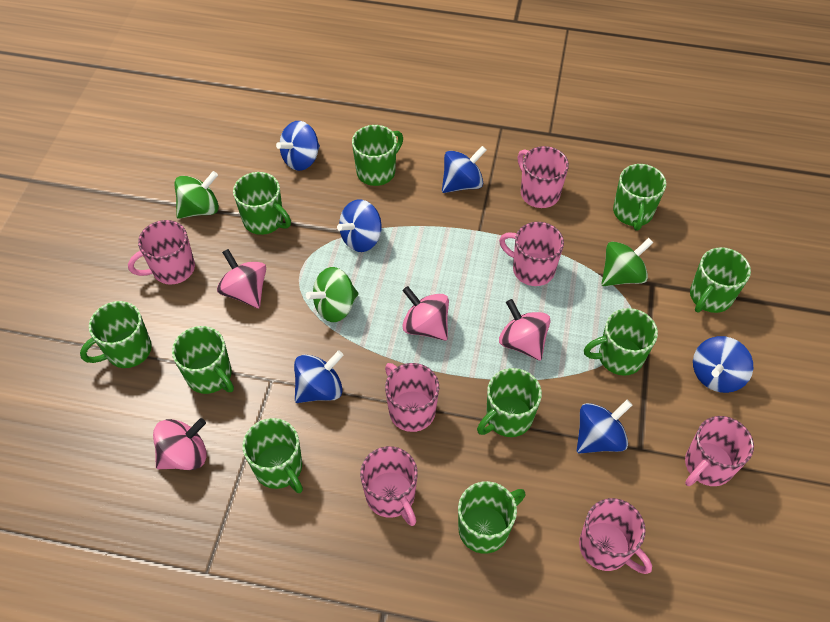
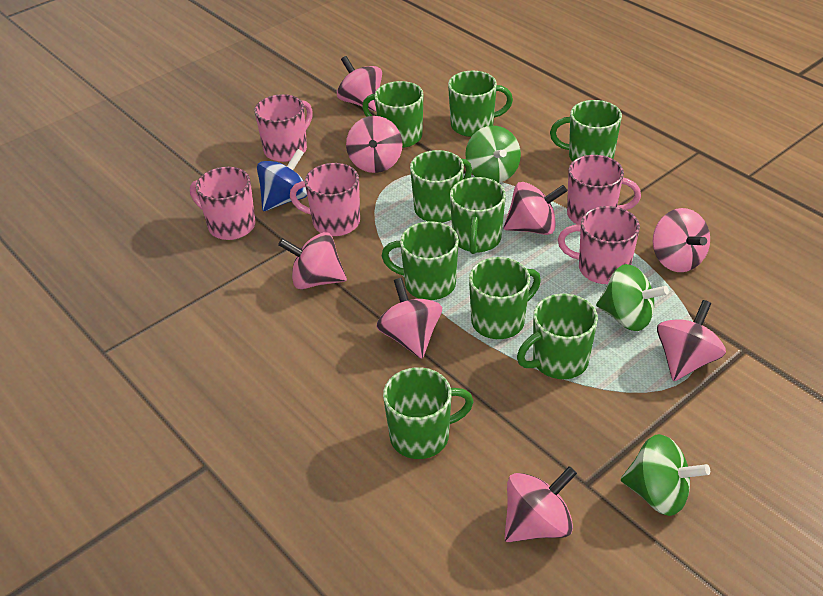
blue spinning top: 6 -> 1
green mug: 10 -> 9
pink mug: 7 -> 5
pink spinning top: 4 -> 8

